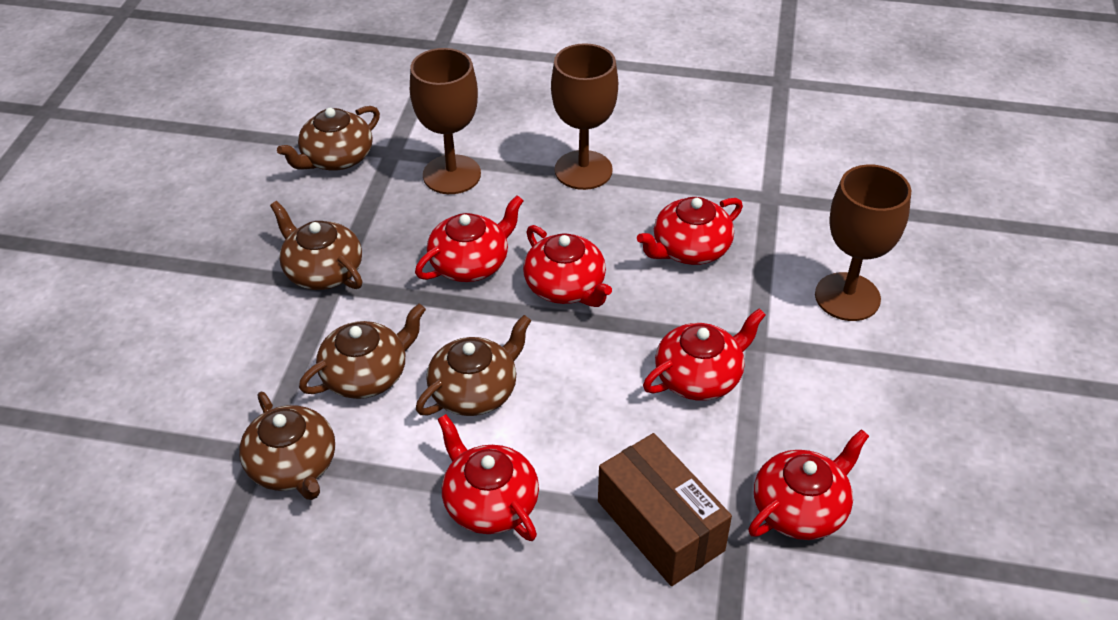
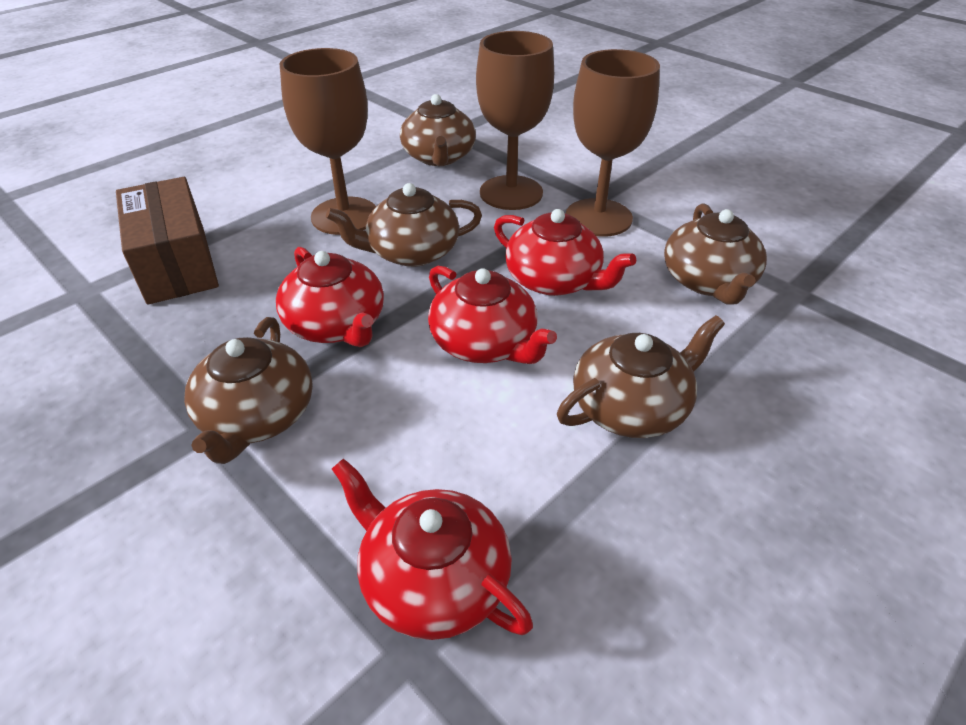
red teapot: 6 -> 4

